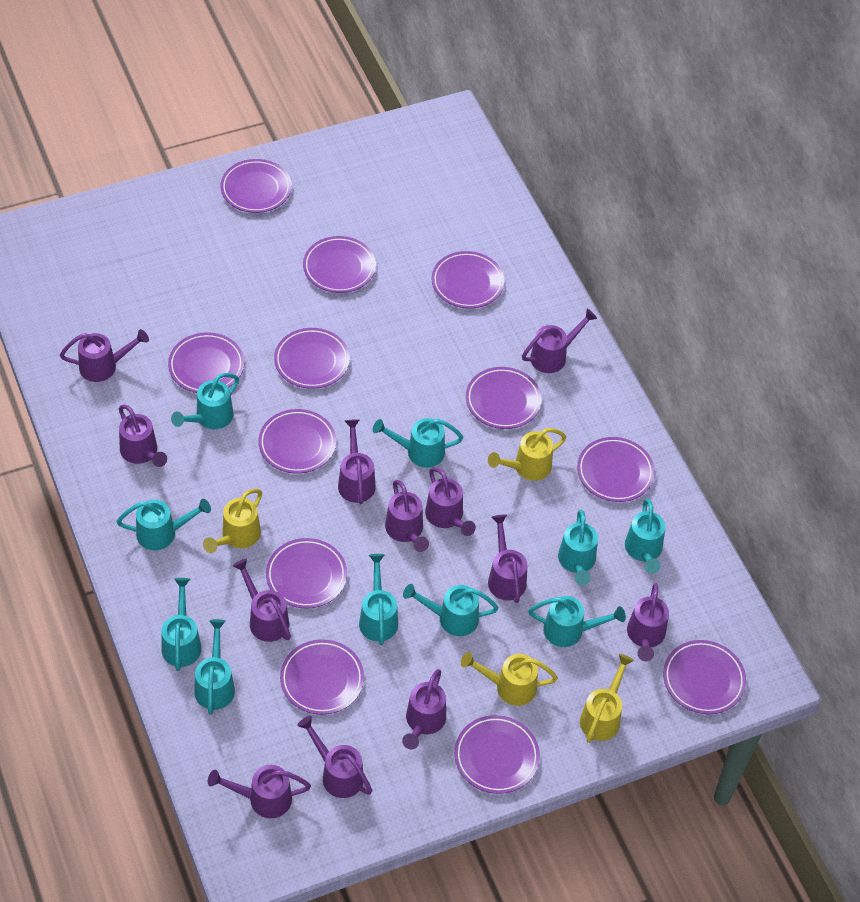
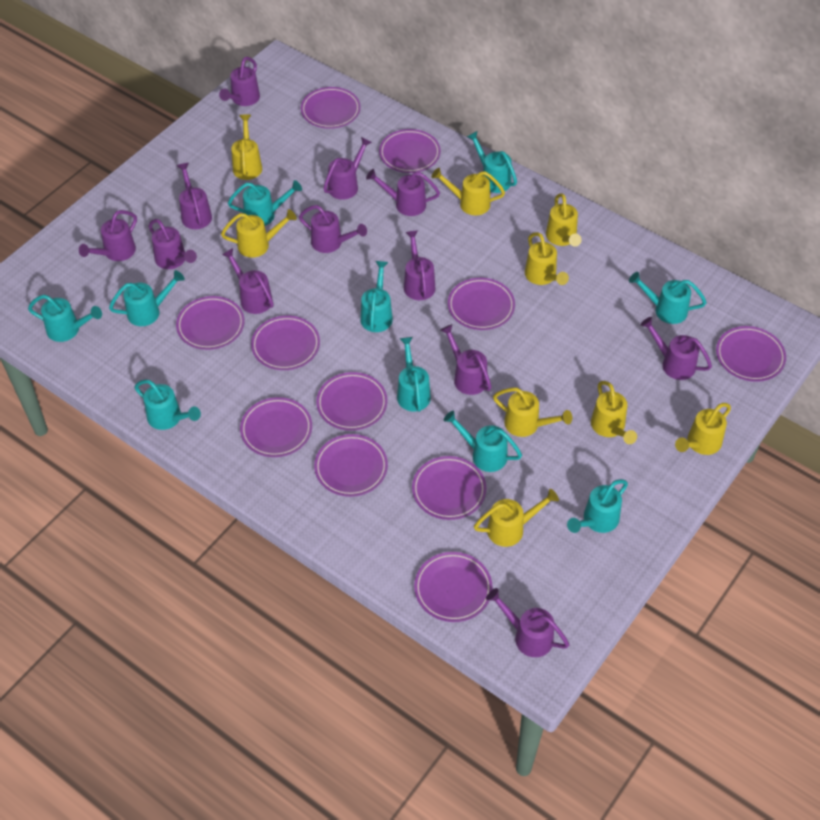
purple plate: 12 -> 11
yellow watering can: 4 -> 9

